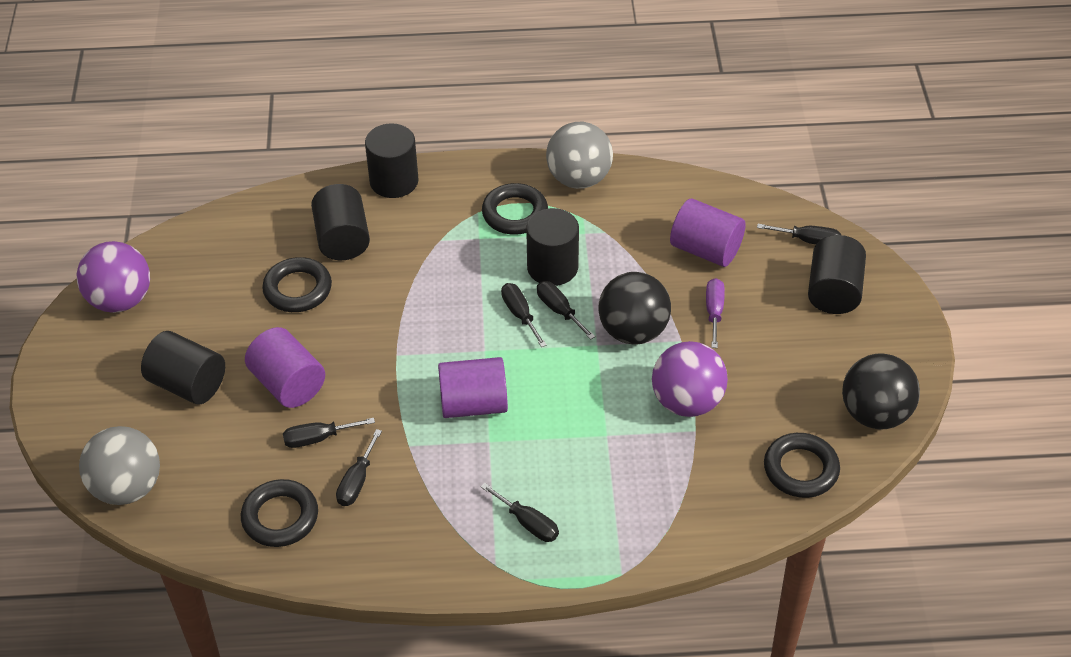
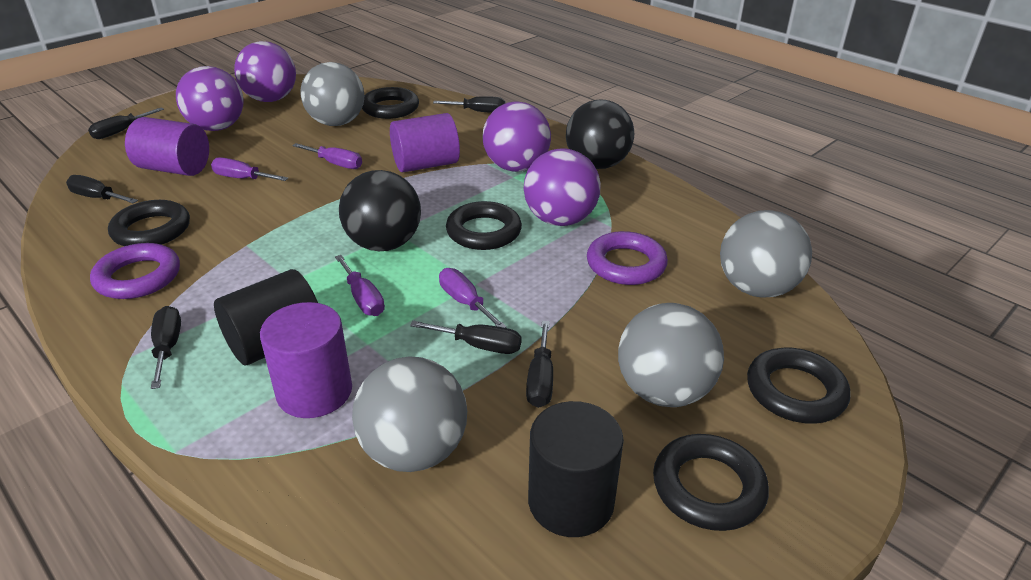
black cylinder: 5 -> 2
black ring: 4 -> 5
grey ball: 2 -> 4
purple ball: 2 -> 4
purple ring: 0 -> 2
purple screwdriver: 1 -> 4

